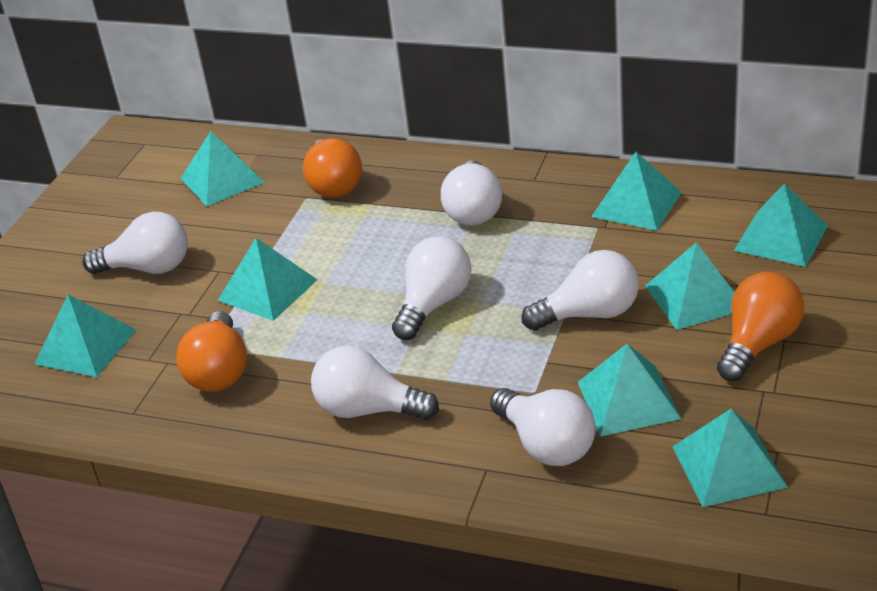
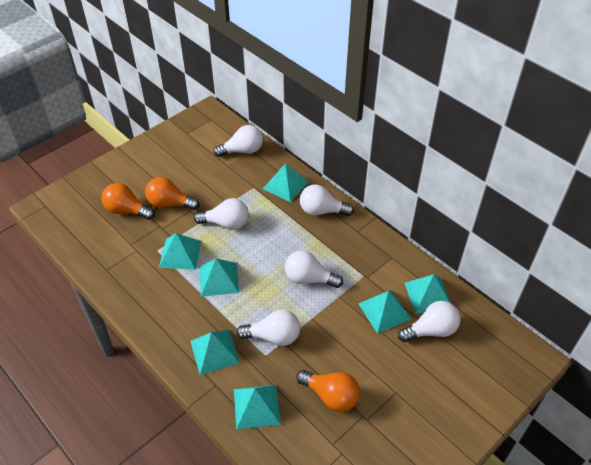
turquoise pyramid: 8 -> 7

